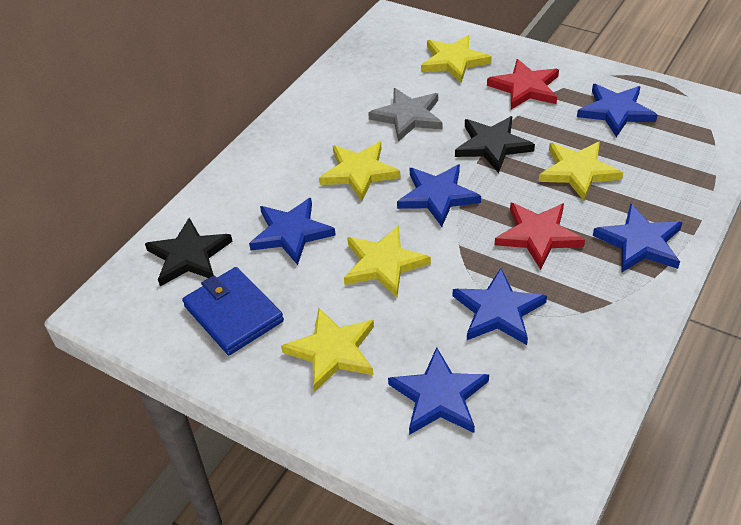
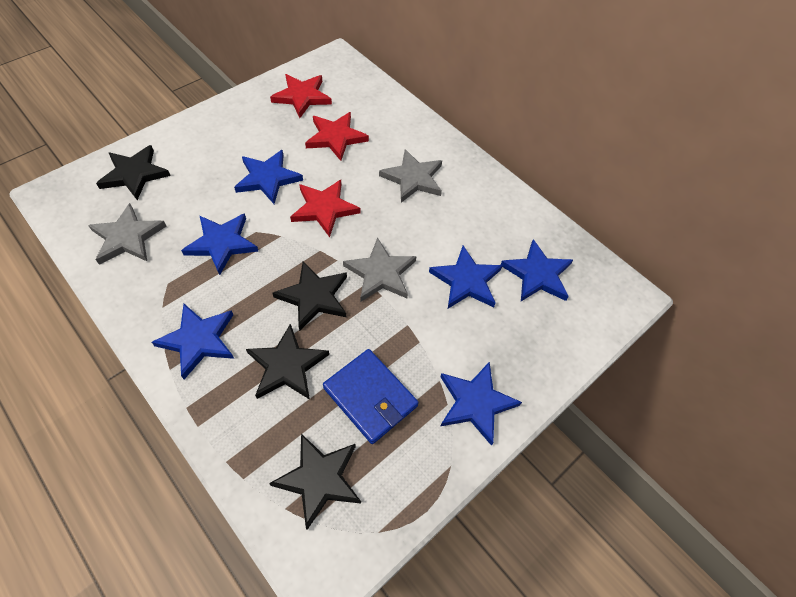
black star: 2 -> 4
grey star: 1 -> 3
red star: 2 -> 3
yellow star: 5 -> 0

